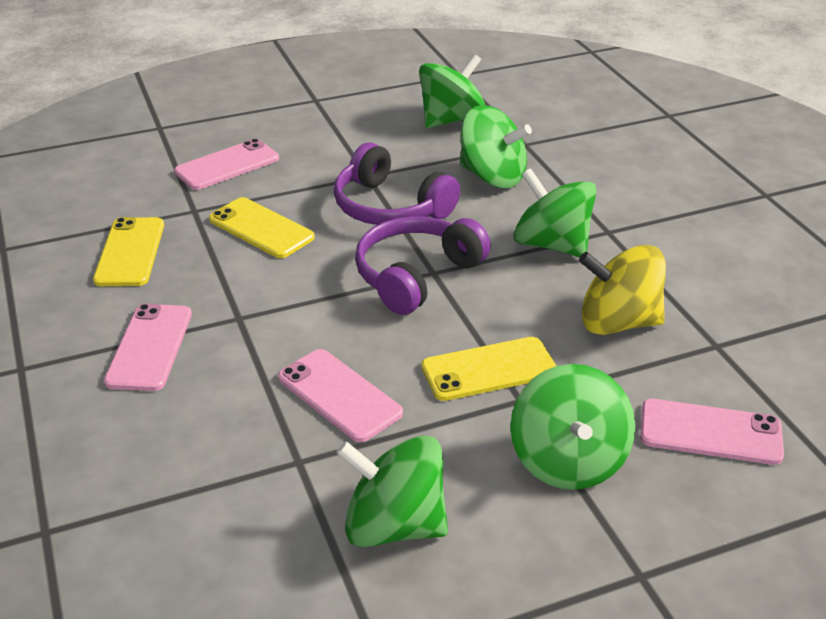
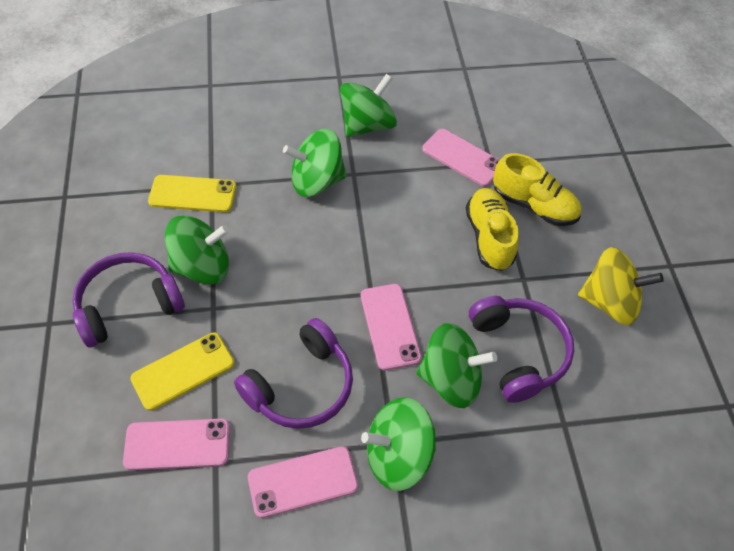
purple headphones: 2 -> 3
yellow phone: 3 -> 2
yellow shoe: 0 -> 2

